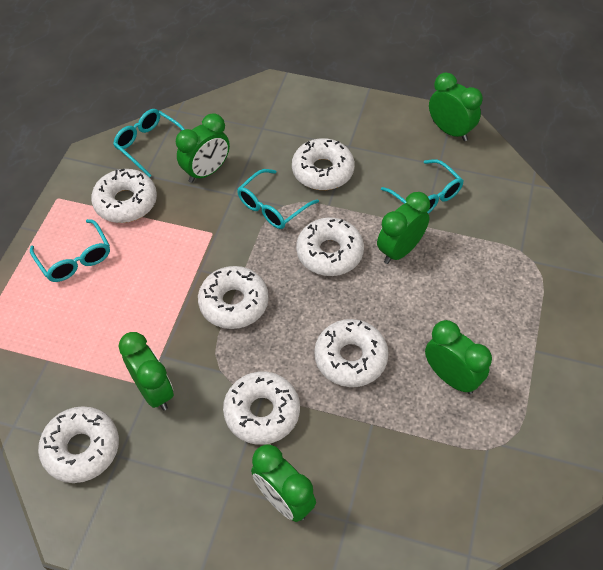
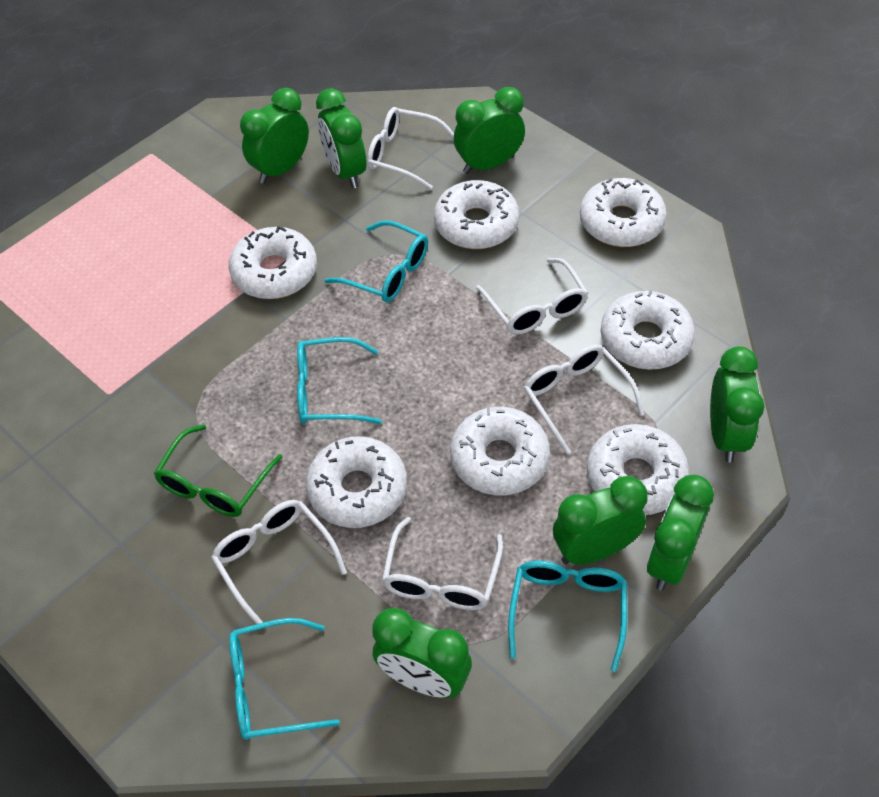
green clock: 6 -> 7
green glasses: 0 -> 1
white glasses: 0 -> 5

